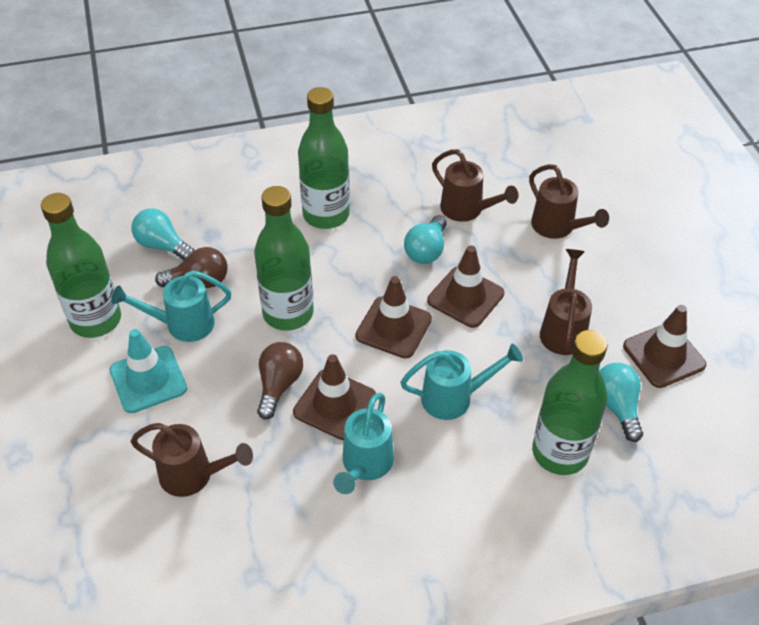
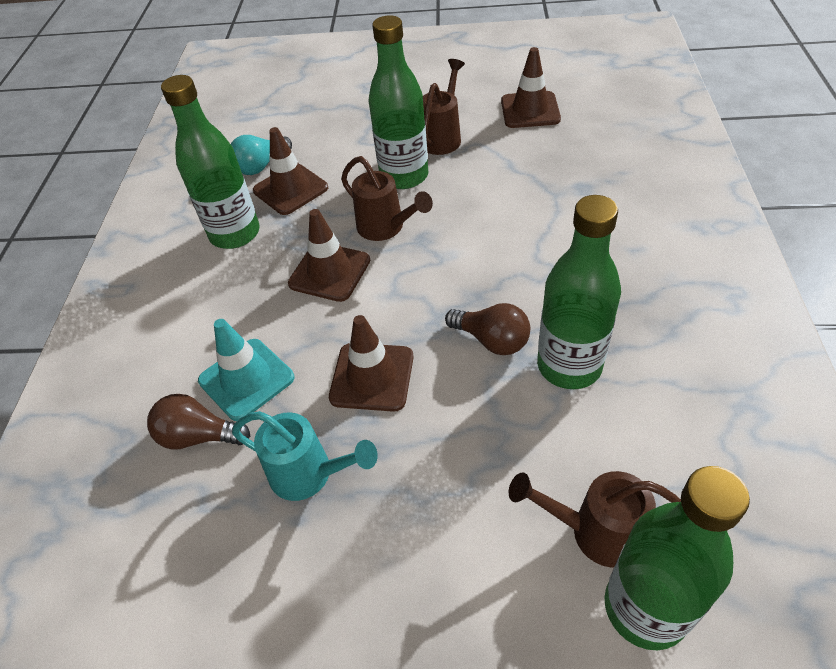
brown watering can: 4 -> 3
turquoise light bulb: 3 -> 1
turquoise watering can: 3 -> 1

